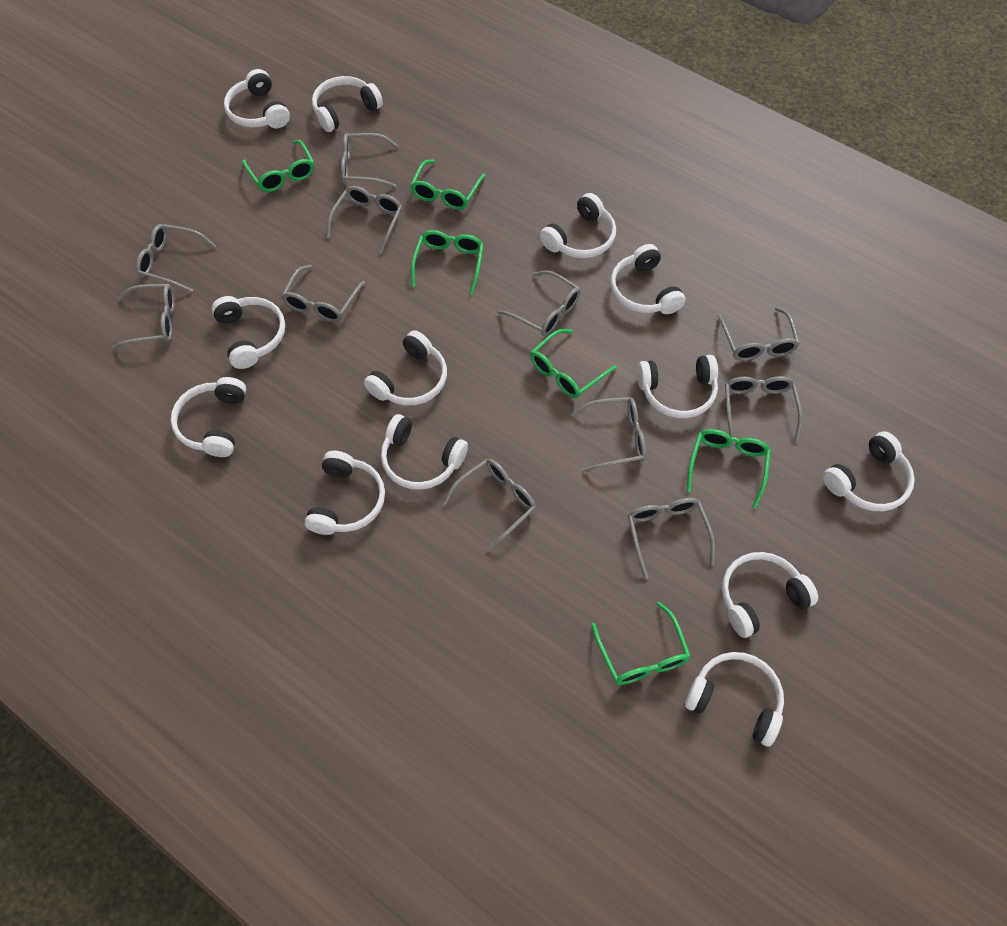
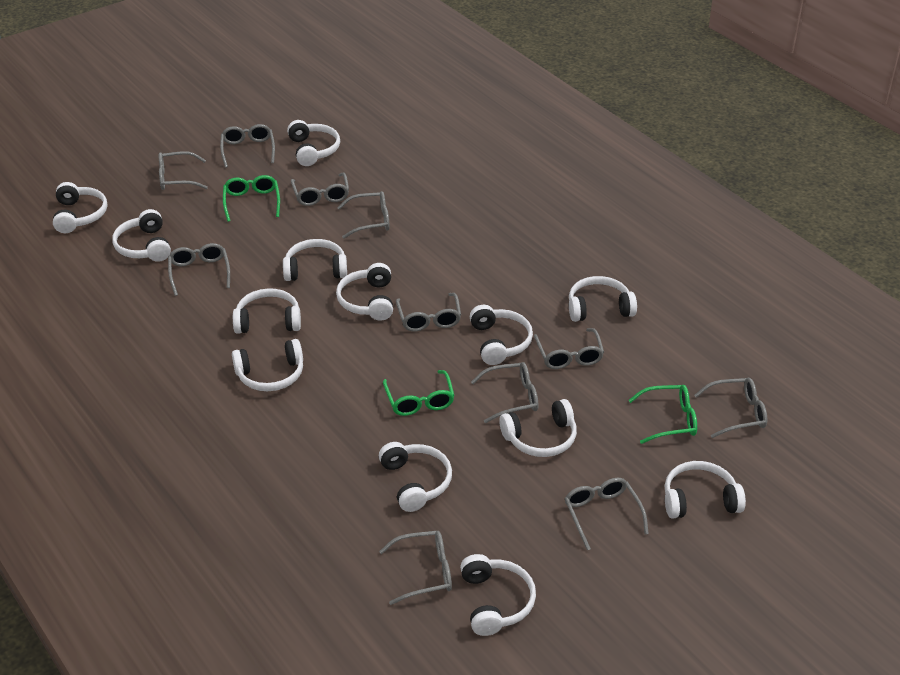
green glasses: 6 -> 3

